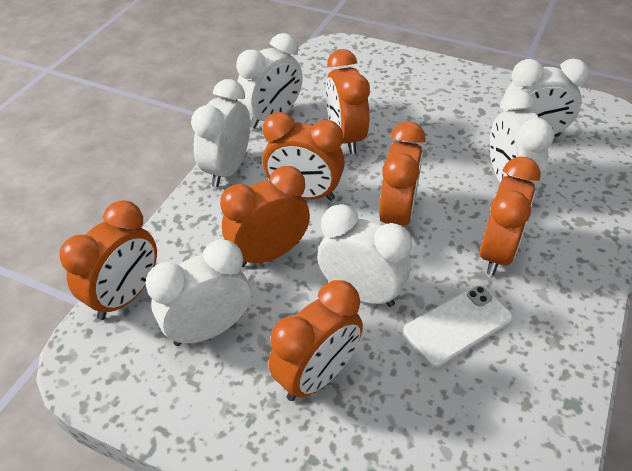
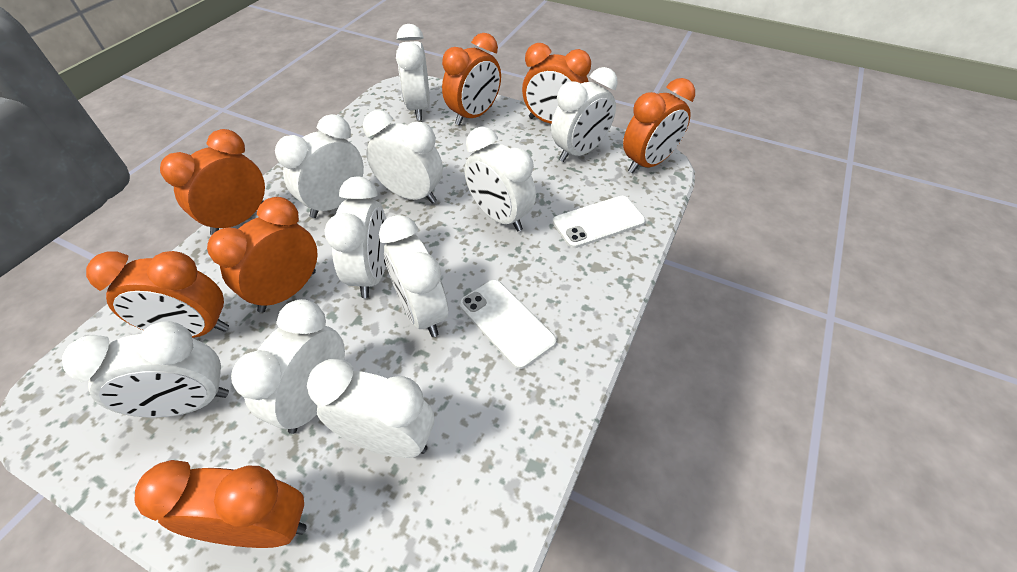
white clock: 6 -> 10
white phone: 1 -> 2

